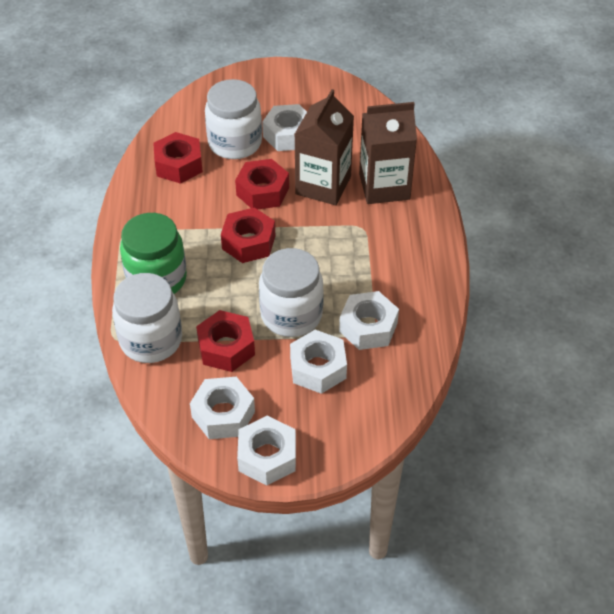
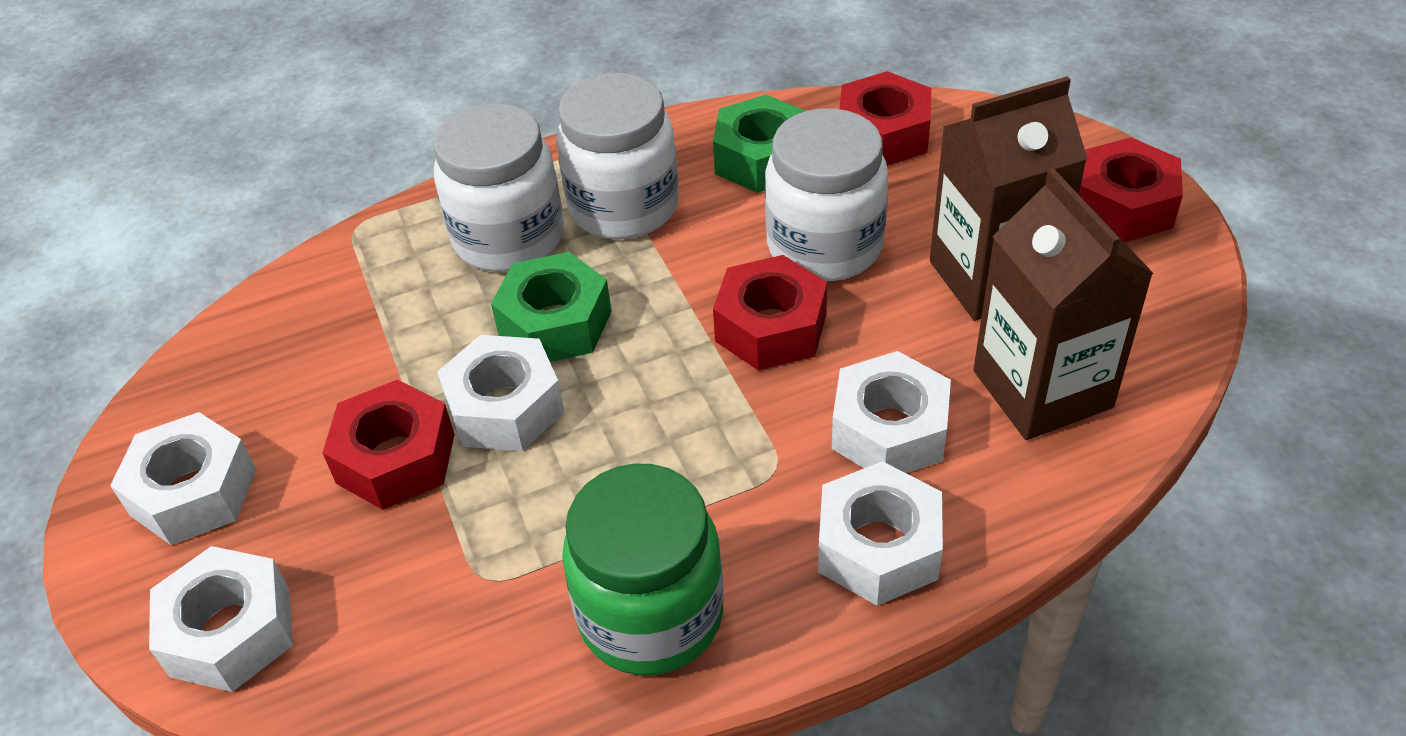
green nut: 0 -> 2

